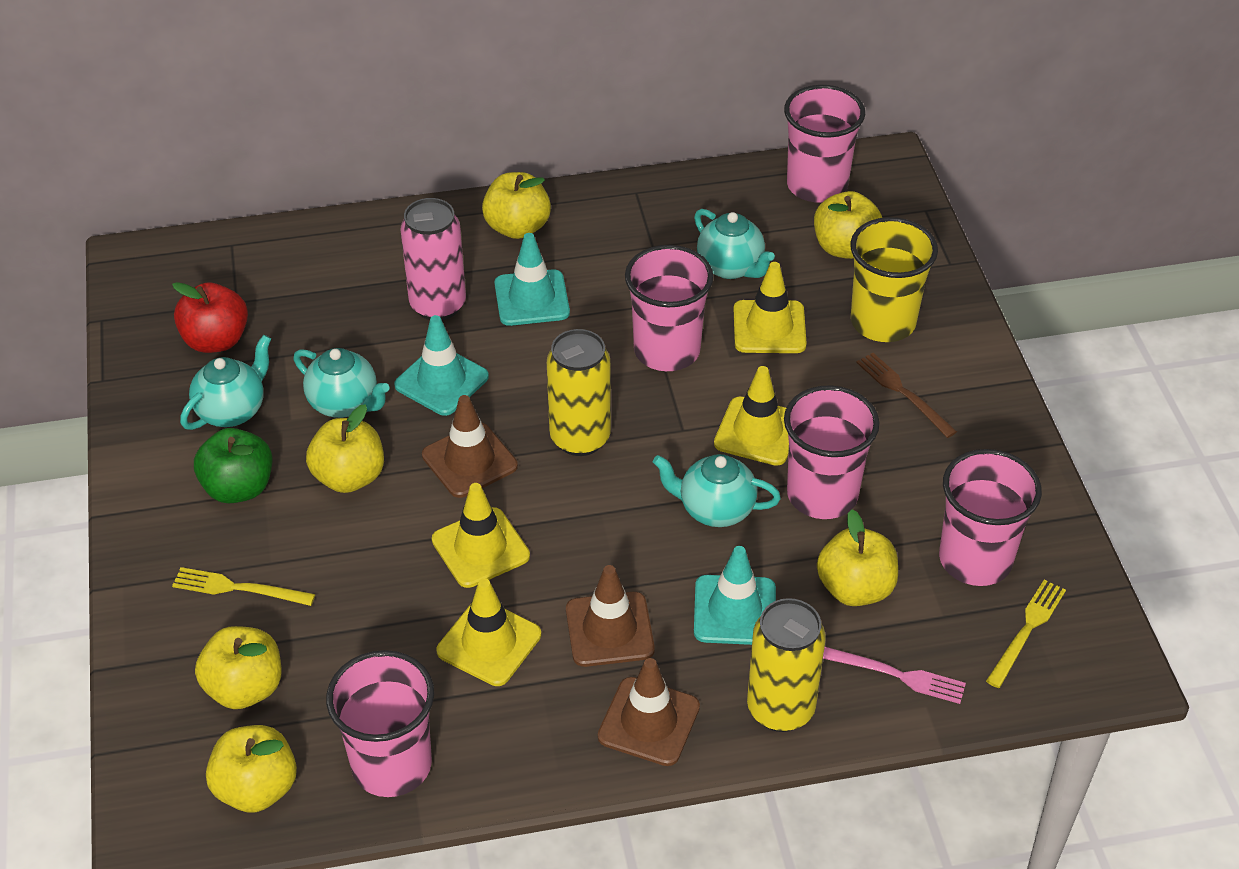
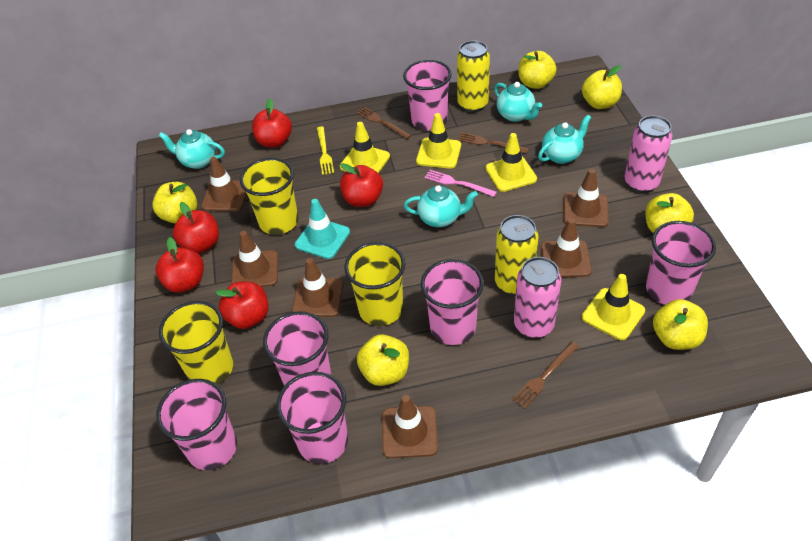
brown fork: 1 -> 3
brown traffic cone: 3 -> 6
green apple: 1 -> 0
pink can: 1 -> 2
pink cup: 5 -> 6
red apple: 1 -> 5
turquoise traffic cone: 3 -> 1
yellow cup: 1 -> 3
yellow fork: 2 -> 1

